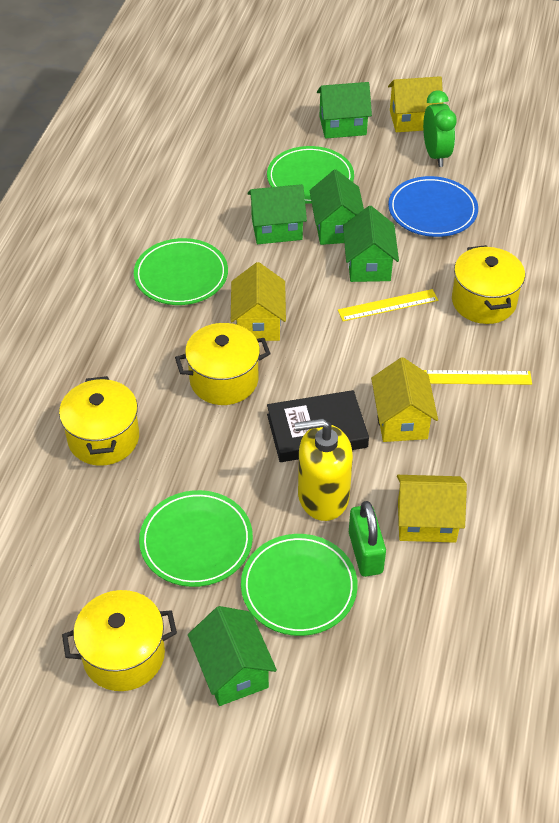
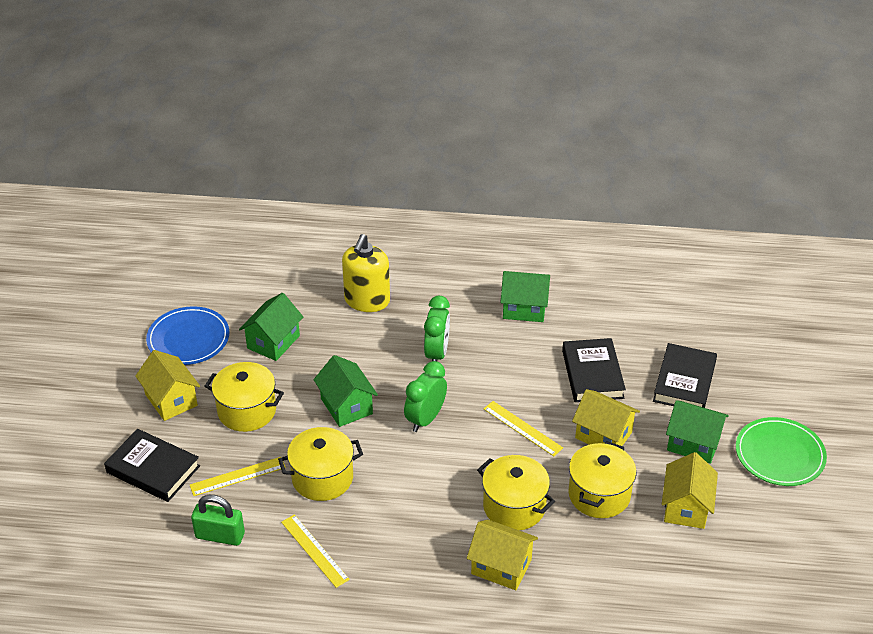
black book: 1 -> 3
green clock: 1 -> 2
green house: 5 -> 4
green plate: 4 -> 1
yellow ruler: 2 -> 3

